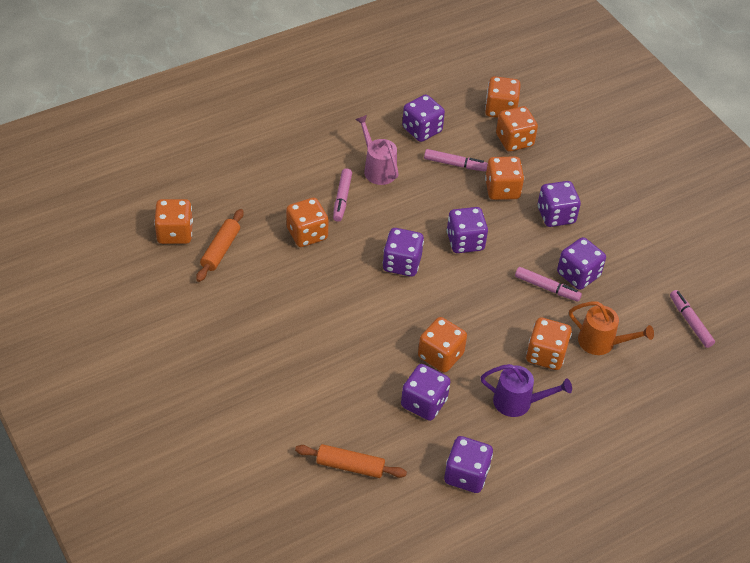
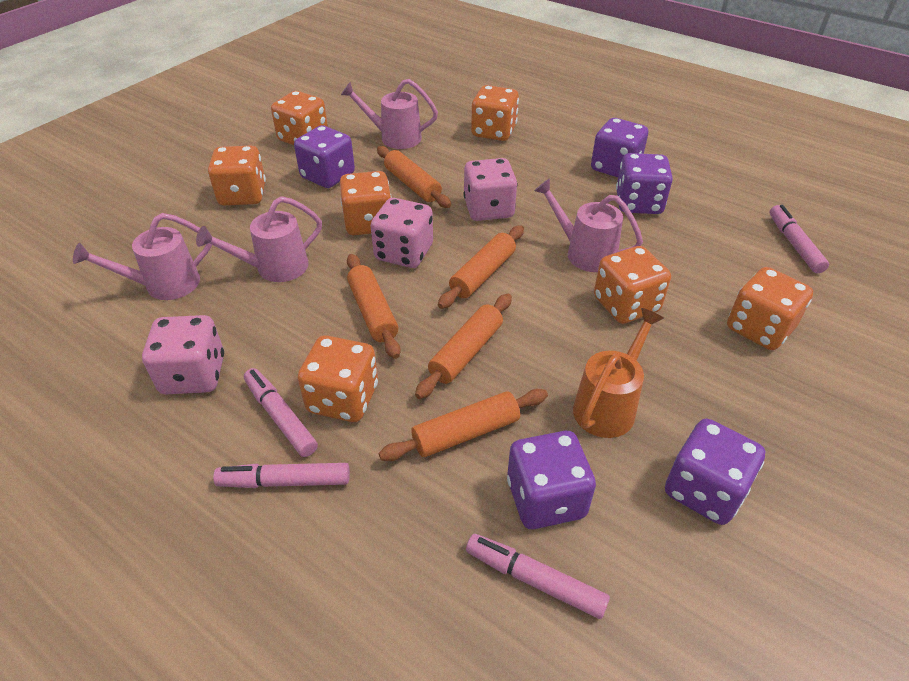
orange rolling pin: 2 -> 5
pink dice: 0 -> 3
pink watering can: 1 -> 4
purple dice: 7 -> 5
purple watering can: 1 -> 0

